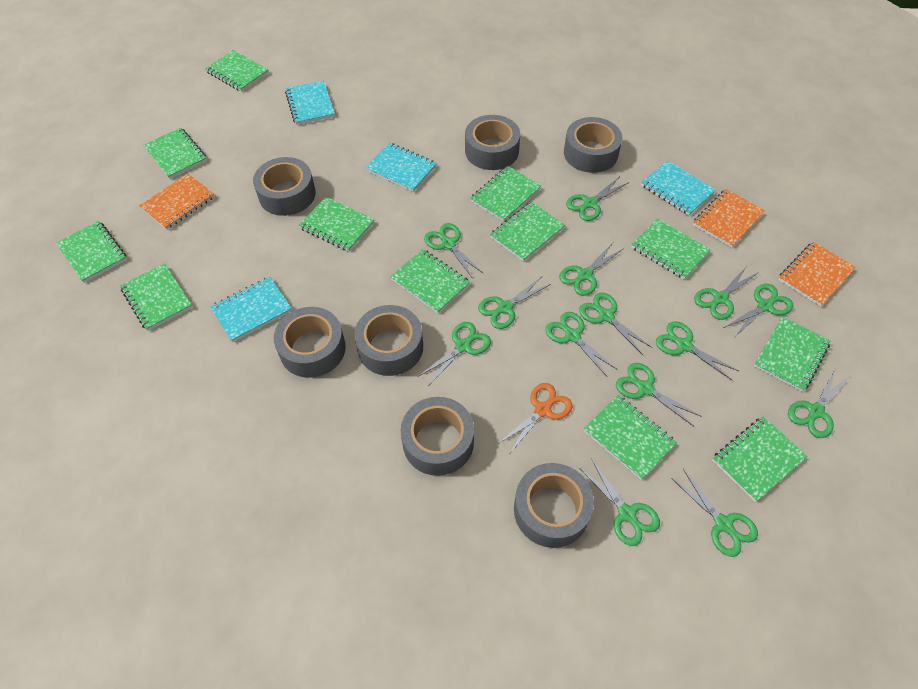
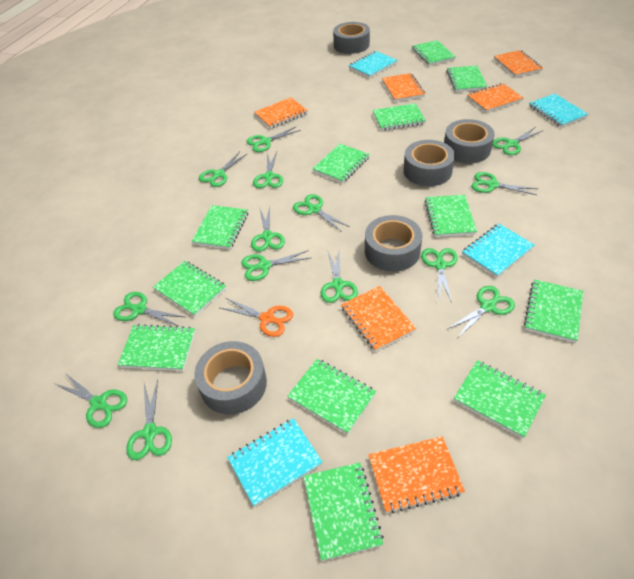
grey tape: 7 -> 5
orange notebook: 3 -> 6

